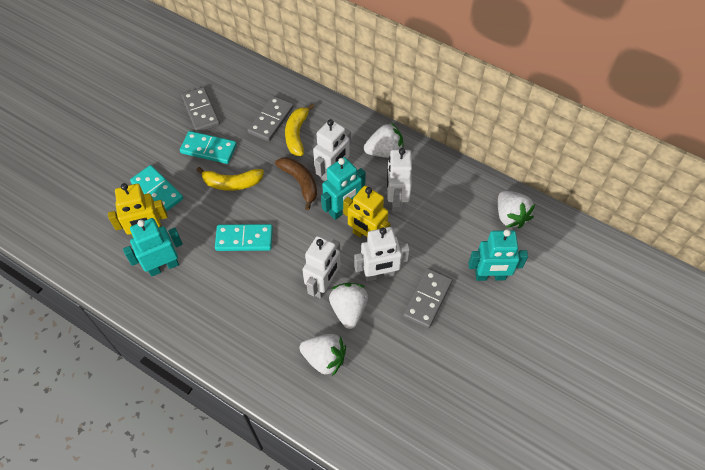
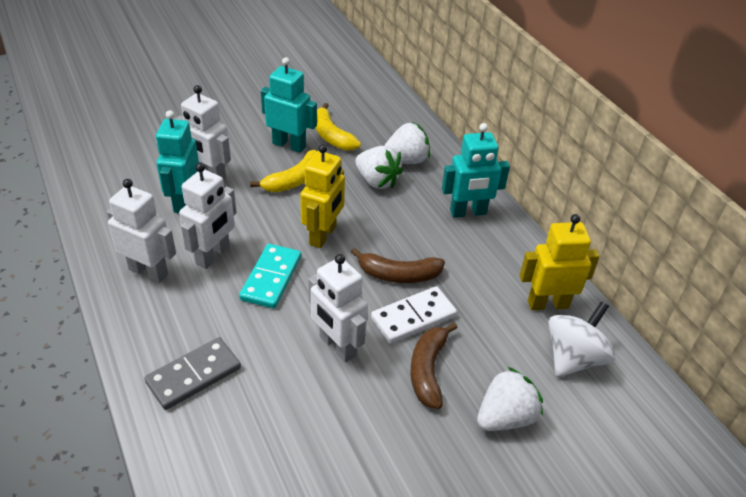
brown banana: 1 -> 2
grey domino: 3 -> 1
turquoise domino: 3 -> 1
white domino: 0 -> 1
white spinning top: 0 -> 1
white strawberry: 4 -> 3

